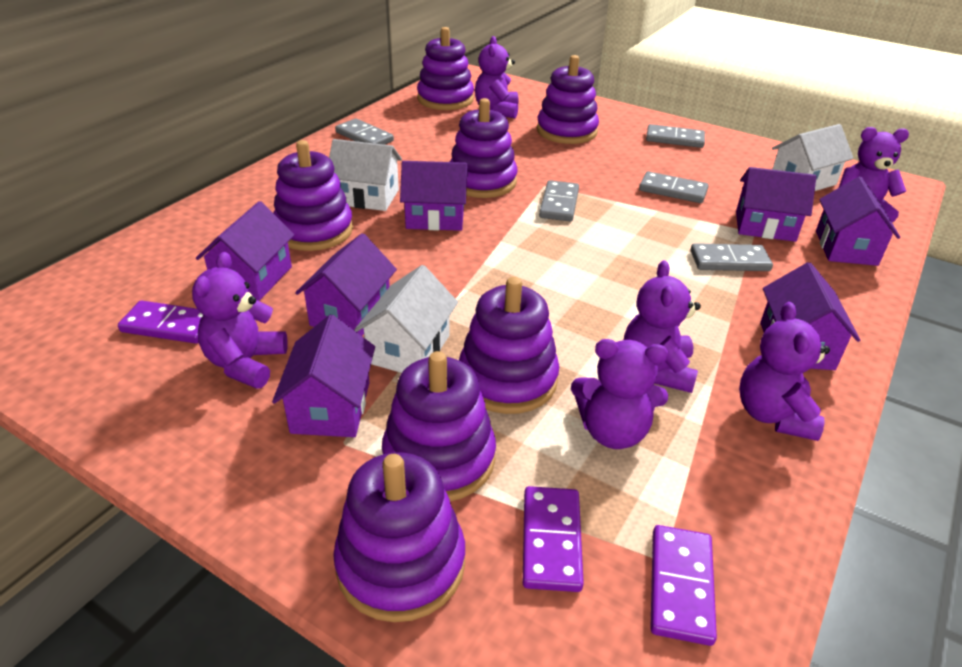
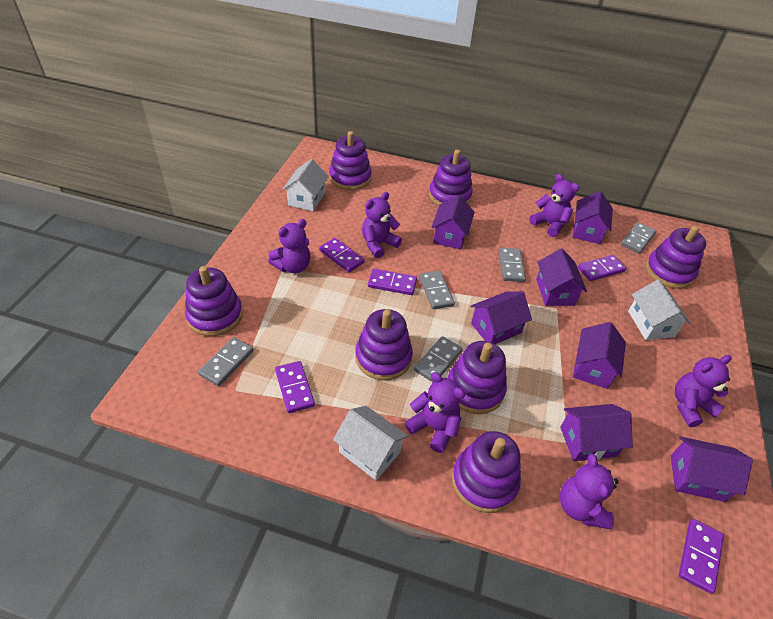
purple domino: 3 -> 5

